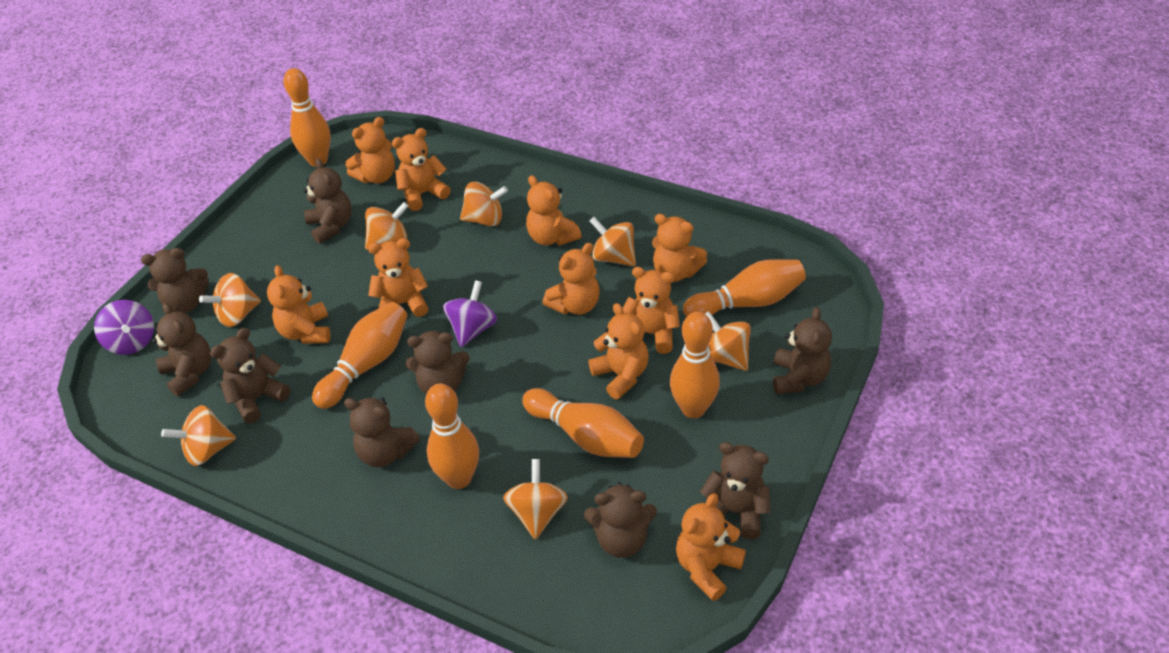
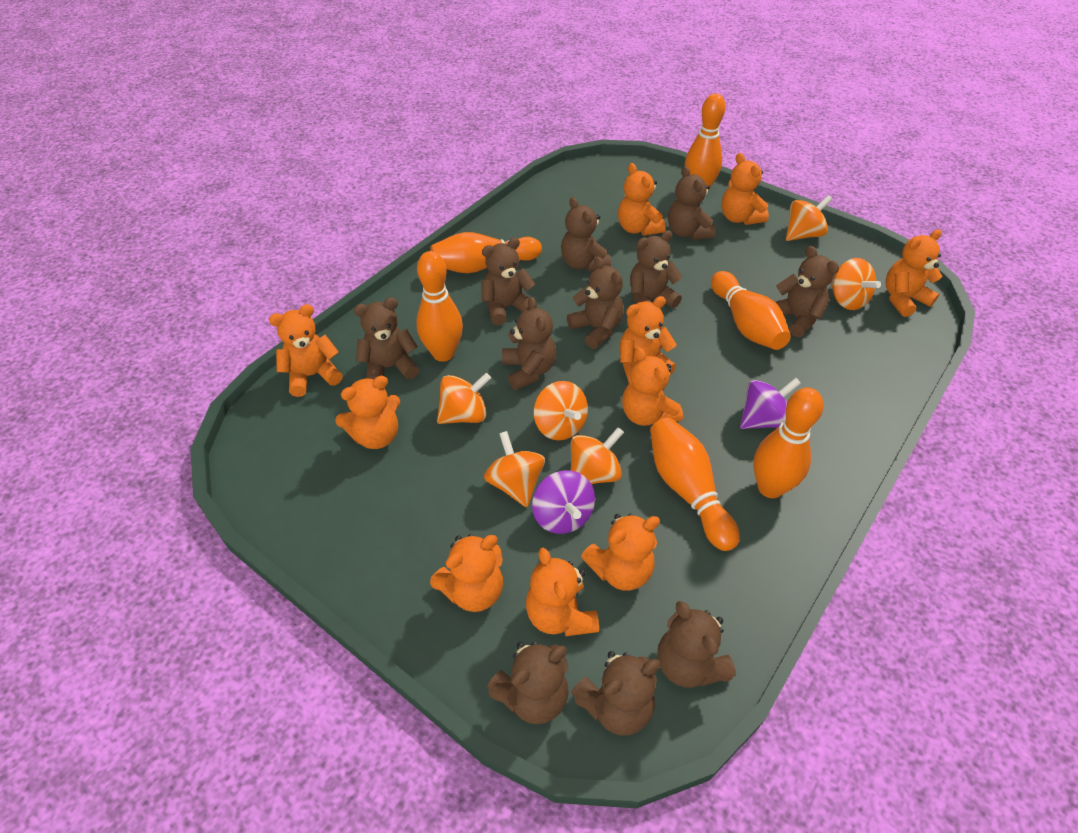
brown teddy bear: 9 -> 11
orange spinning top: 7 -> 6

